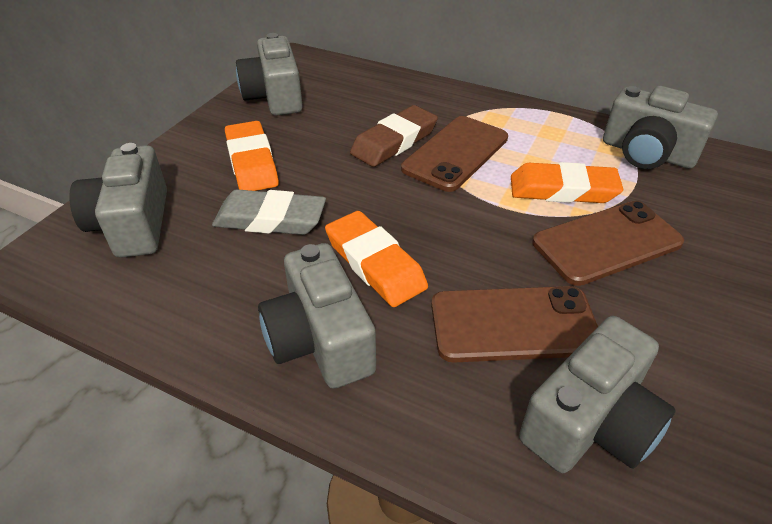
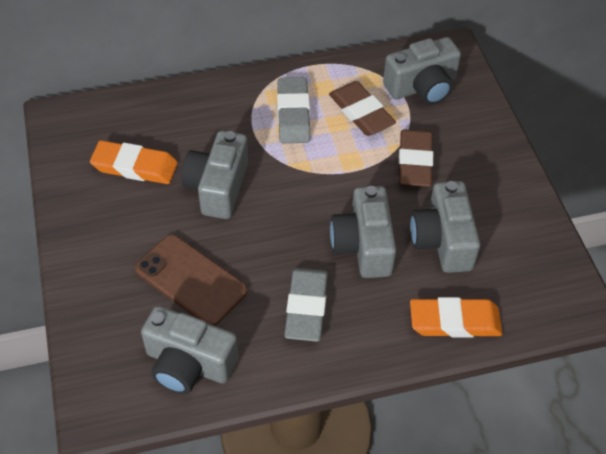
brown eraser: 1 -> 2
brown phone: 3 -> 1
grey eraser: 1 -> 2
orange eraser: 3 -> 2

